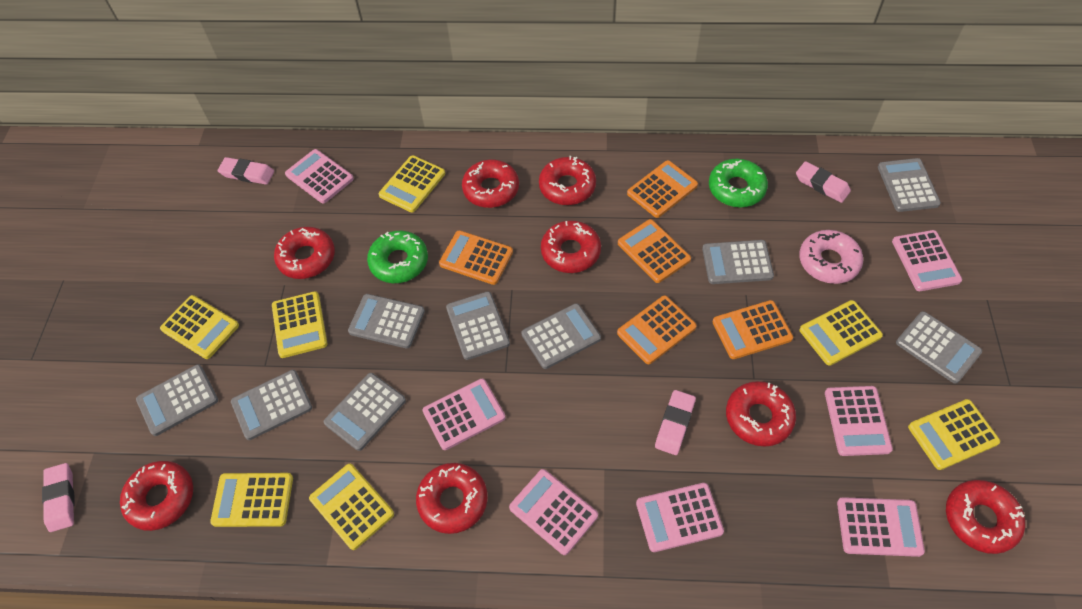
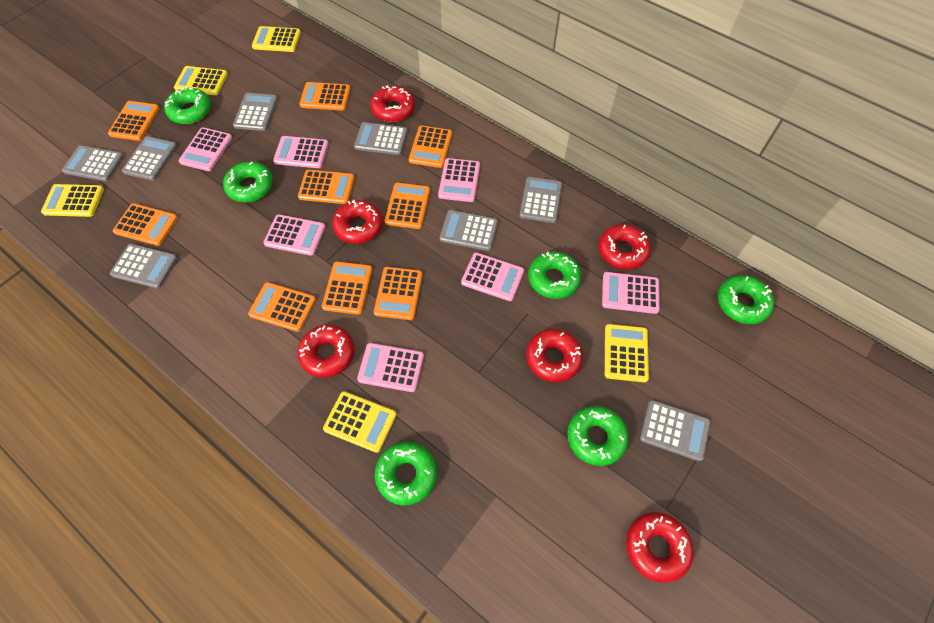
green donut: 2 -> 6
grey calculator: 9 -> 8
orange calculator: 5 -> 9
pink donut: 1 -> 0
pink eraser: 4 -> 0
red donut: 8 -> 6
yellow calculator: 7 -> 5

